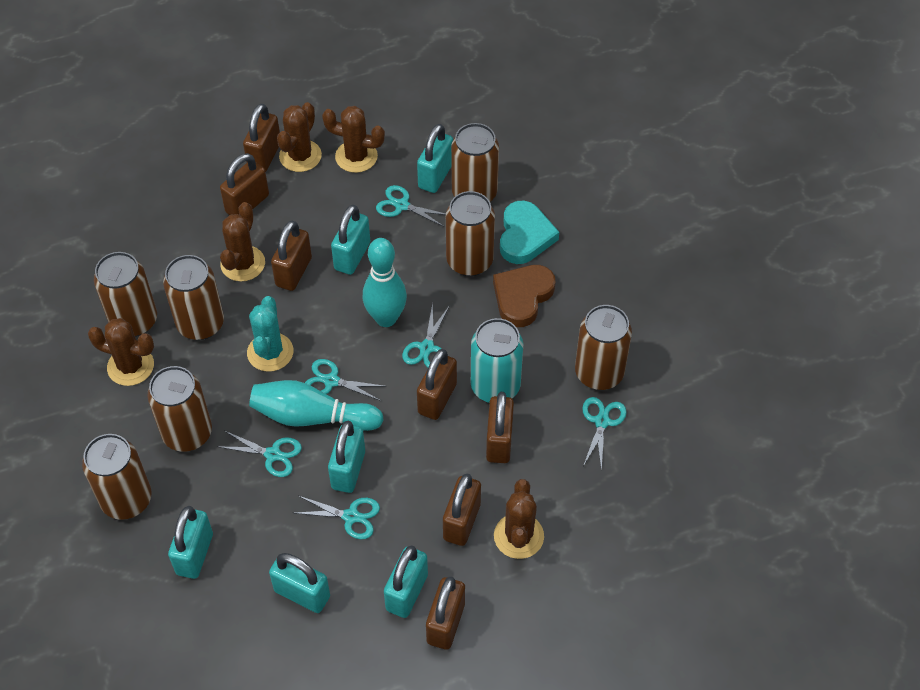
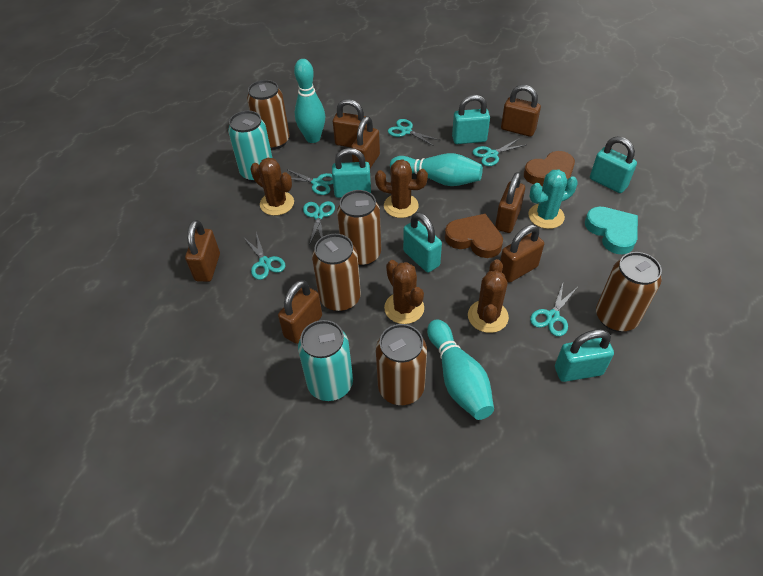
brown cactus: 5 -> 4
brown can: 7 -> 5
brown heart: 1 -> 2
turquoise bowling pin: 2 -> 3
turquoise can: 1 -> 2
turquoise padlock: 6 -> 5

